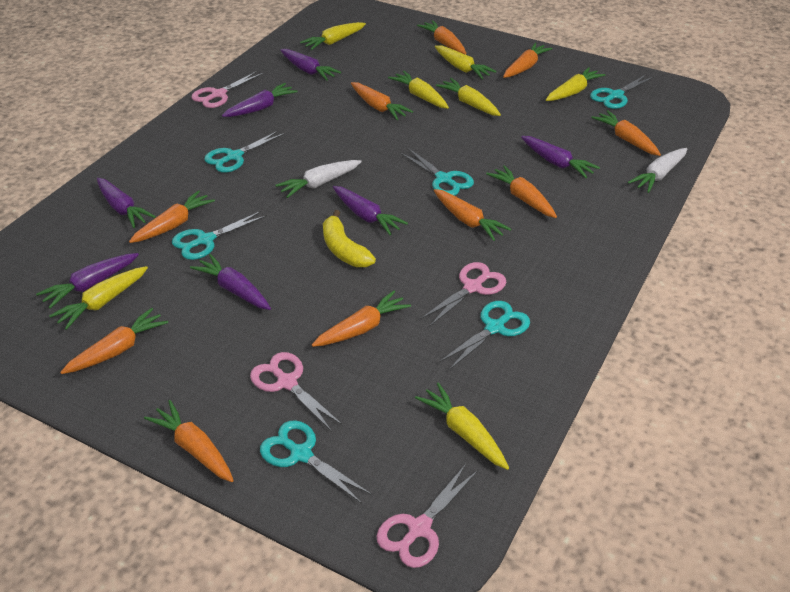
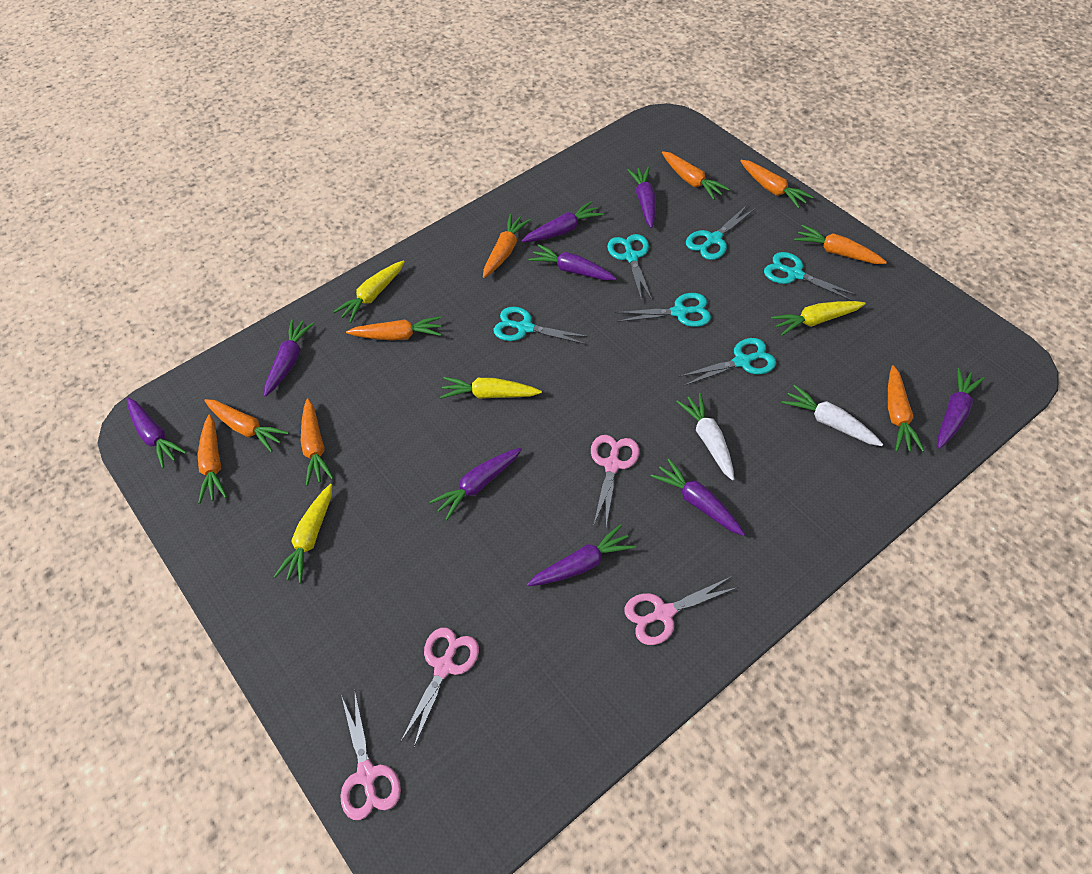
orange carrot: 10 -> 9
purple carrot: 7 -> 9
yellow banana: 1 -> 0
yellow carrot: 7 -> 4

